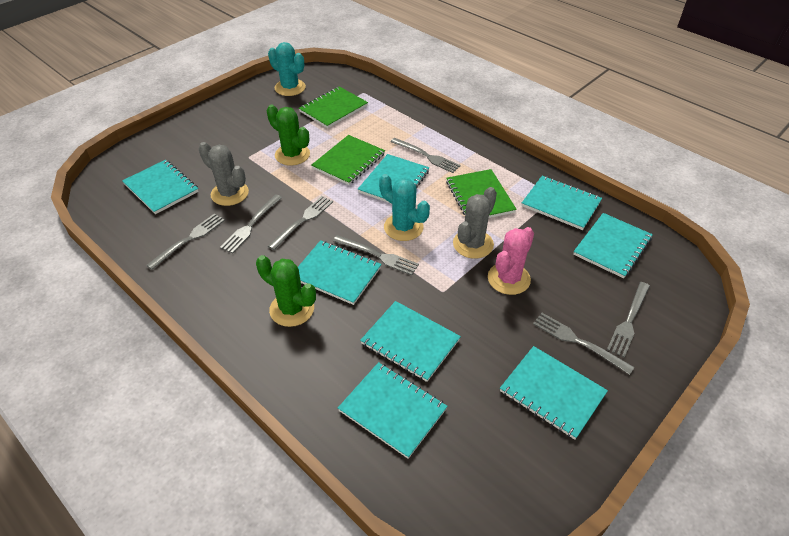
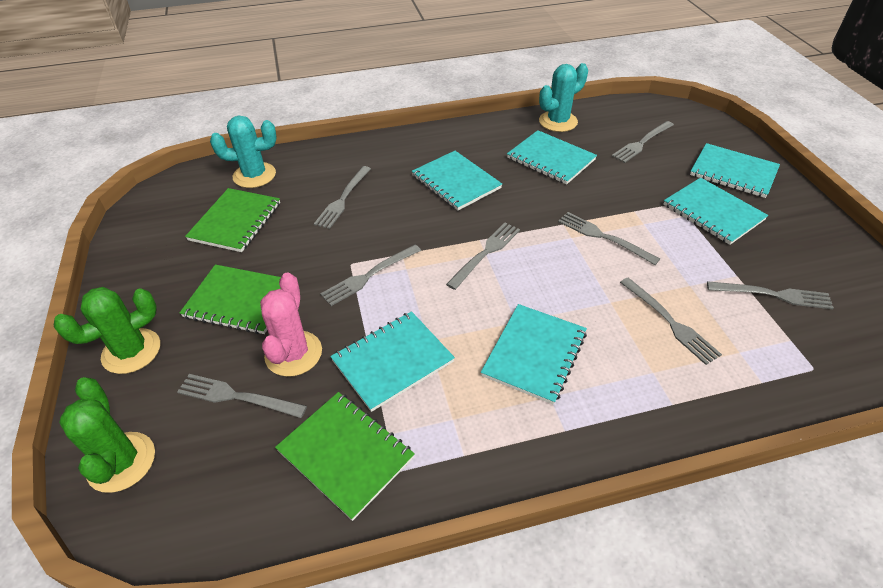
grey cactus: 2 -> 0
grey fork: 7 -> 8
turquoise notebook: 8 -> 6

